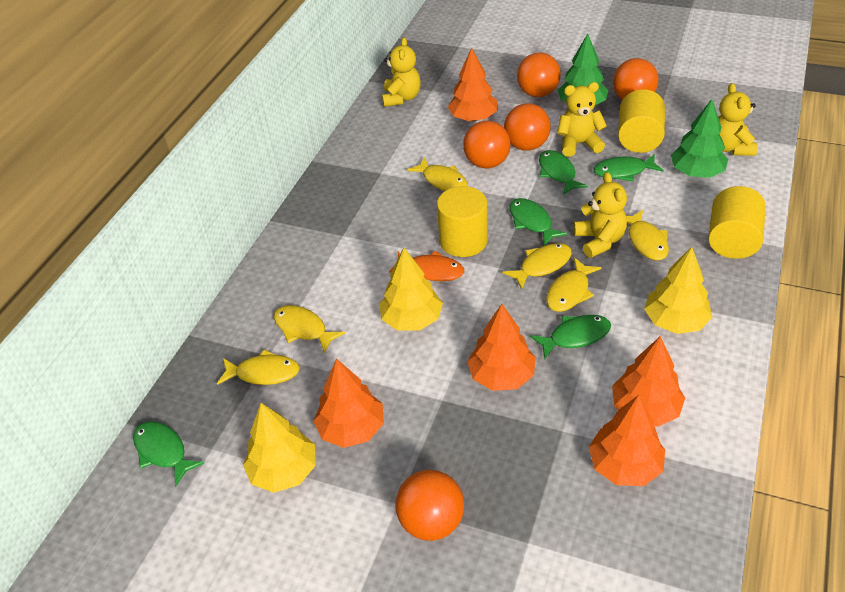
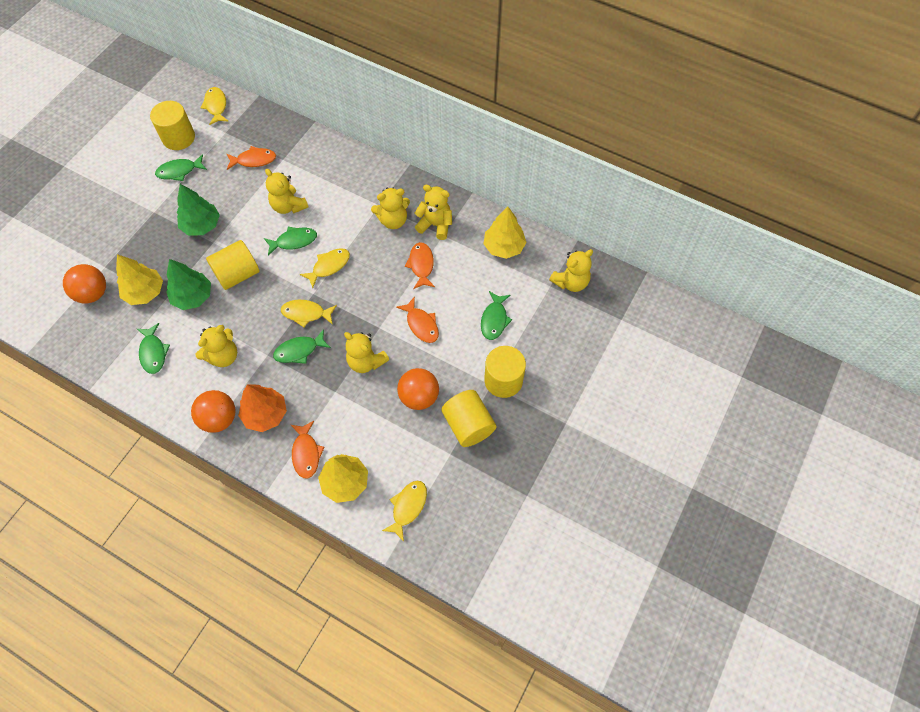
orange ball: 5 -> 3
orange fish: 1 -> 4
orange tree: 5 -> 1
yellow cylinder: 3 -> 4
yellow fish: 6 -> 4
yellow teddy bear: 4 -> 6

